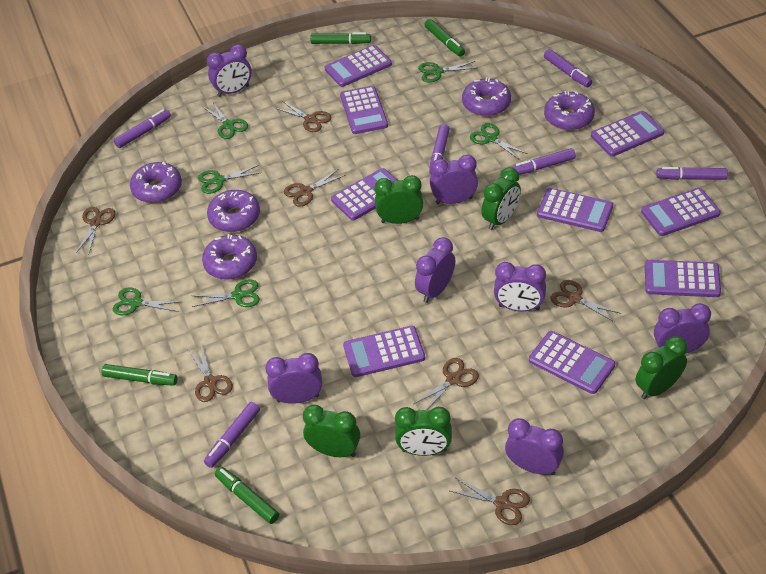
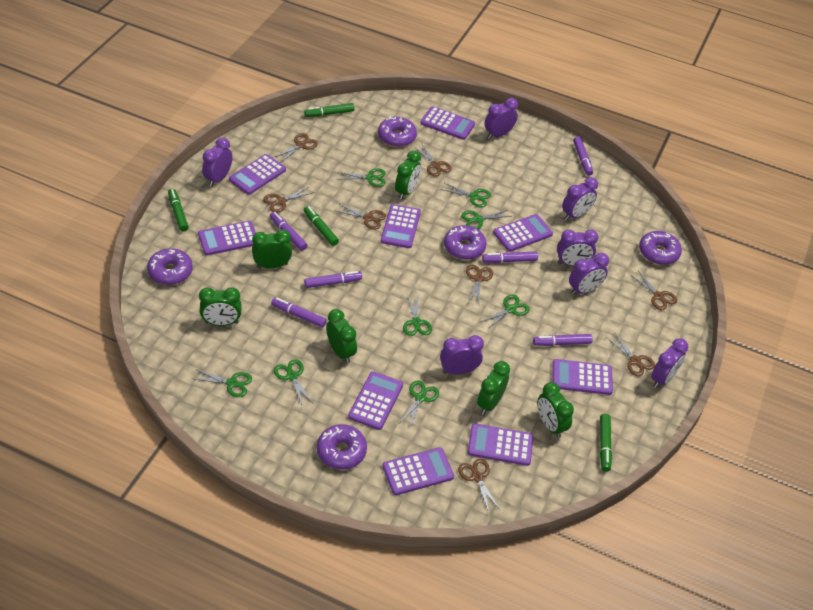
brown scissors: 7 -> 8
green clock: 5 -> 6
green scissors: 6 -> 8

